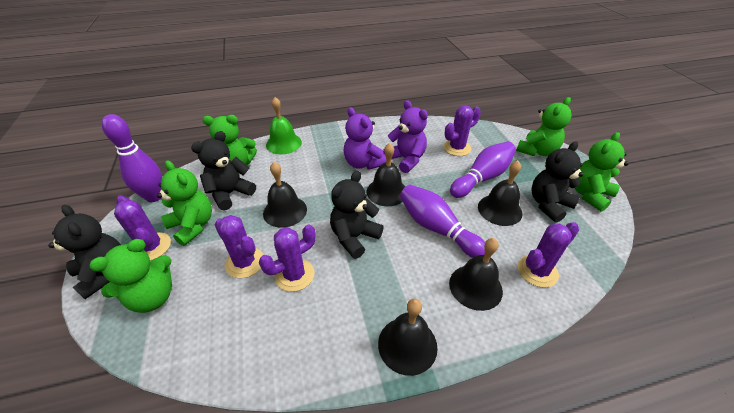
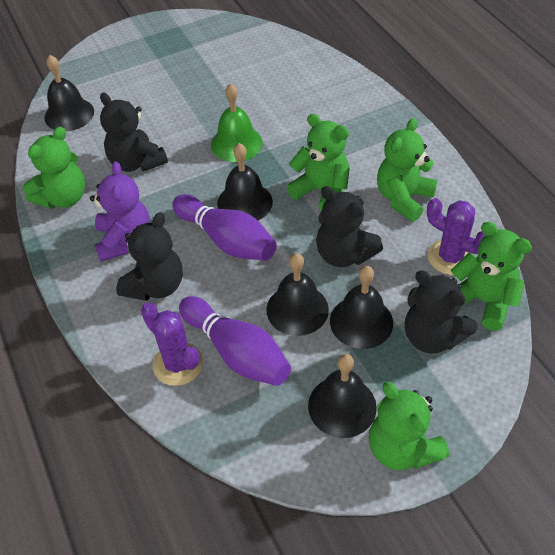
purple bowling pin: 3 -> 2
purple cactus: 5 -> 2
purple teddy bear: 2 -> 1

